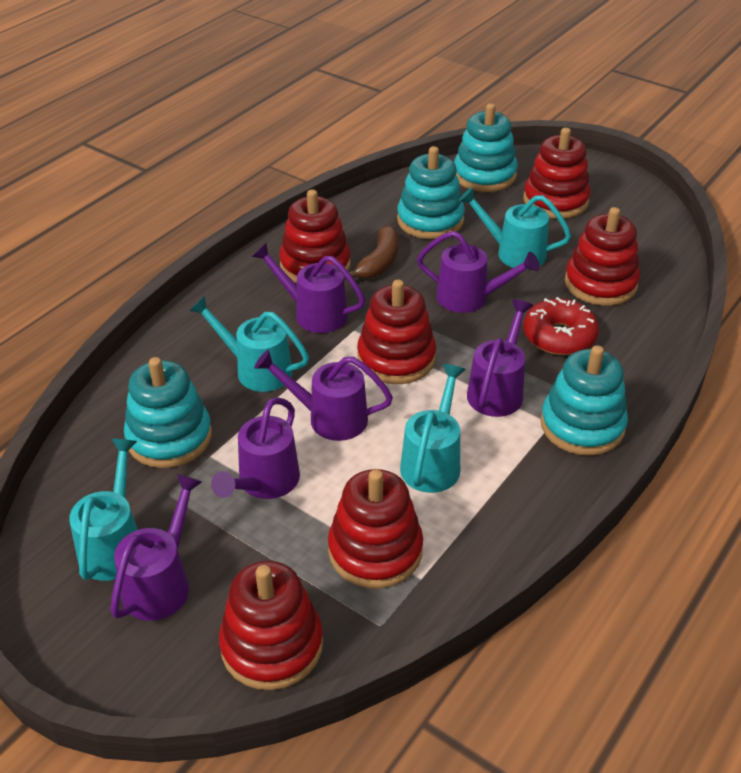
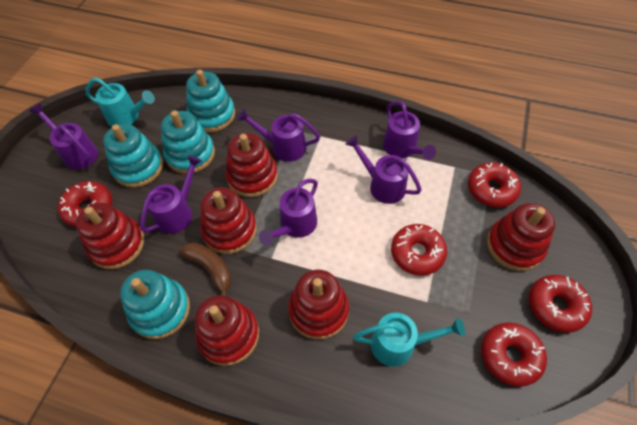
red donut: 1 -> 5
turquoise watering can: 4 -> 2

